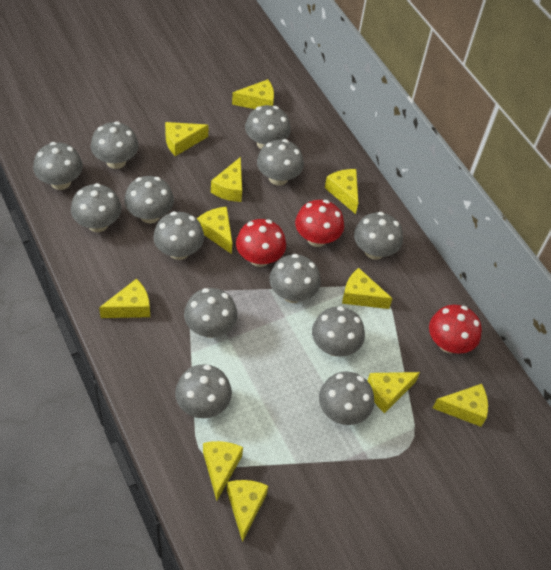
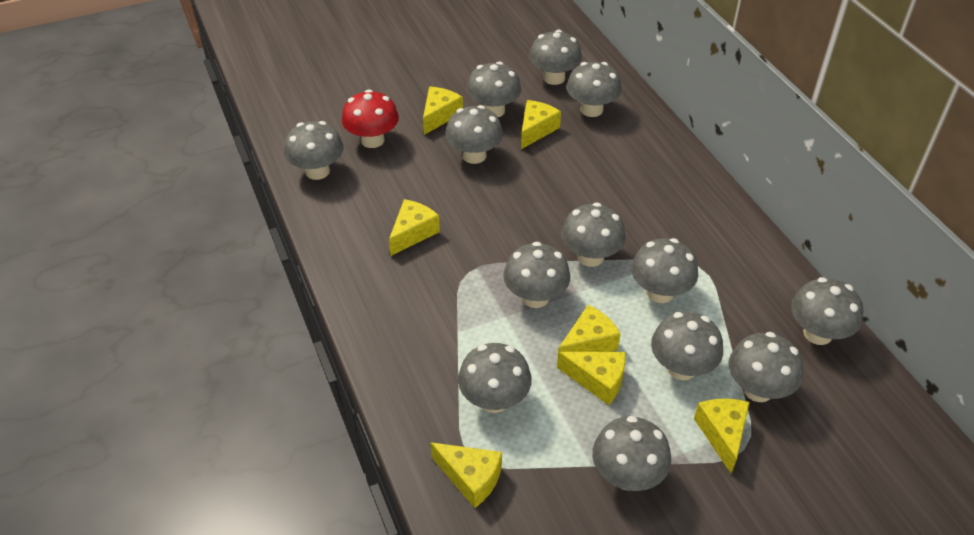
red mushroom: 3 -> 1
yellow cheese: 11 -> 7

